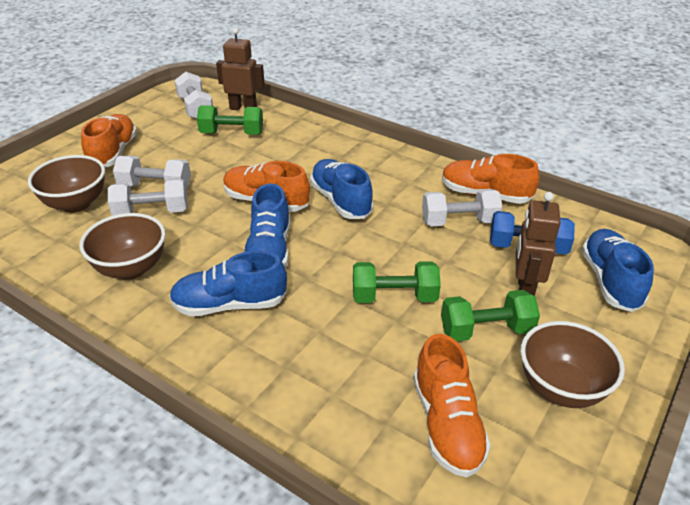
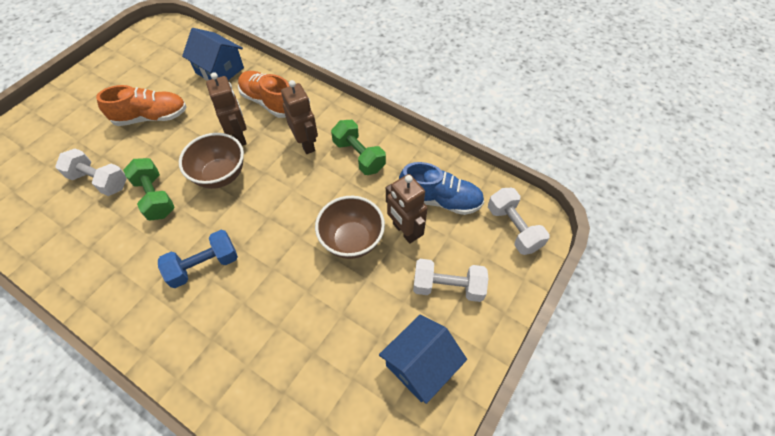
blue house: 0 -> 2
blue shoe: 4 -> 1
brown bowl: 3 -> 2
brown robot: 2 -> 3
green dumbbell: 3 -> 2
orange shoe: 4 -> 2
white dumbbell: 4 -> 3

